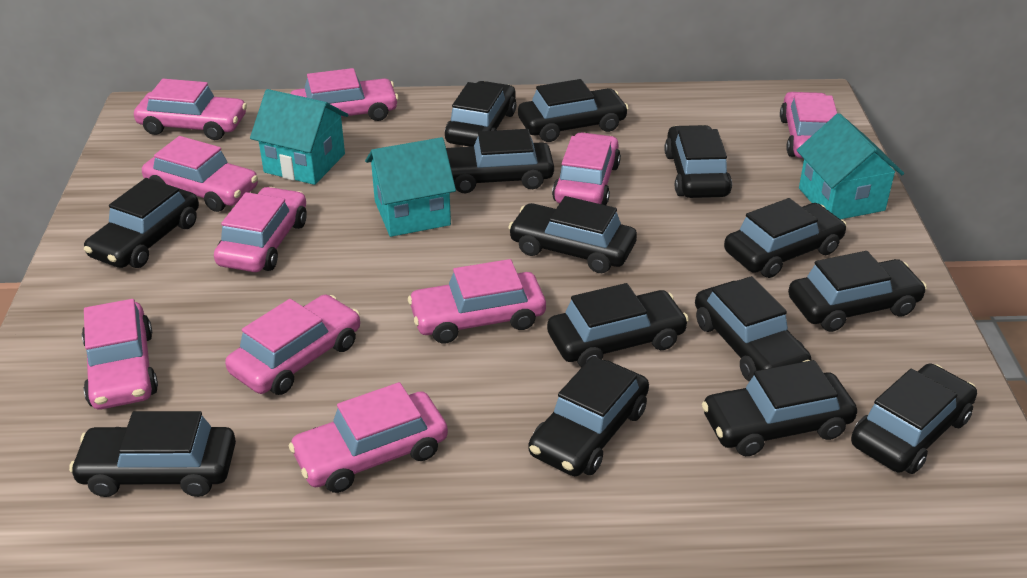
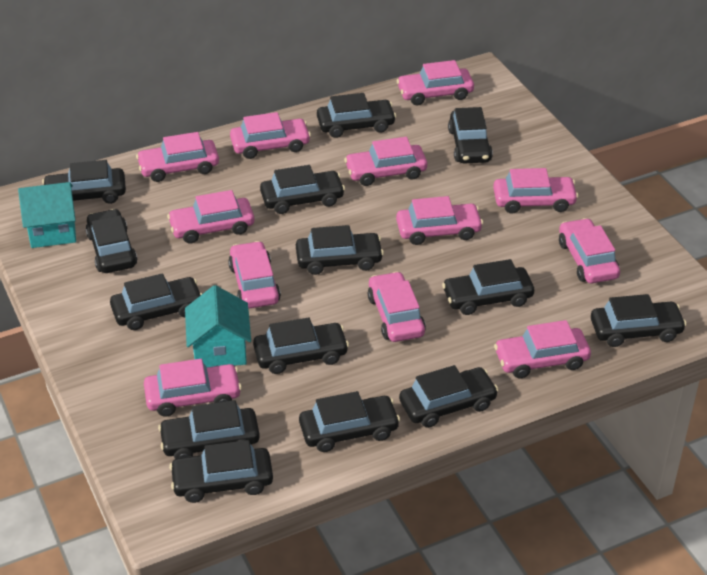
pink car: 10 -> 12
turquoise house: 3 -> 2

